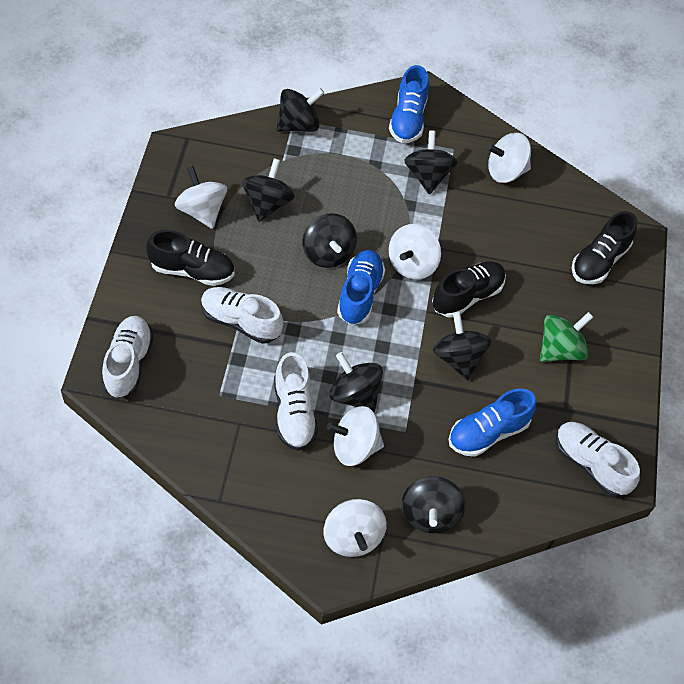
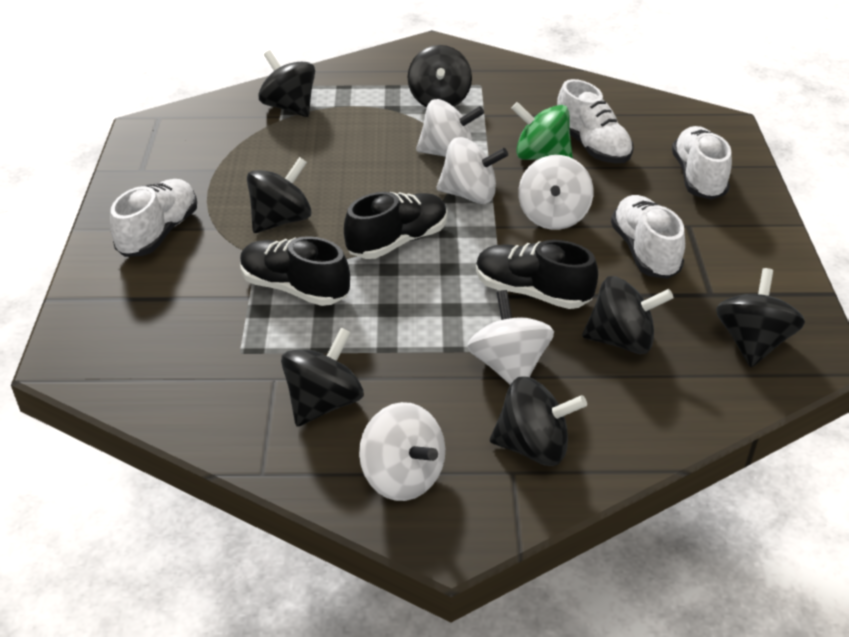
blue shoe: 3 -> 0

